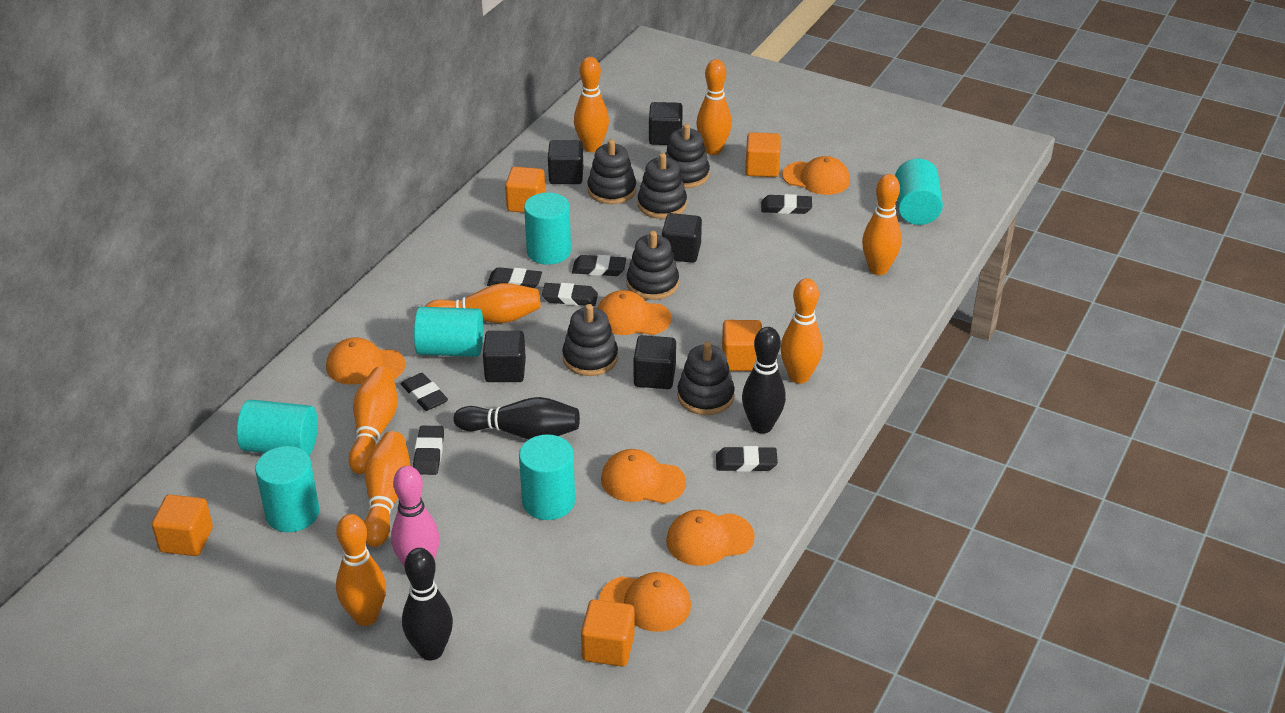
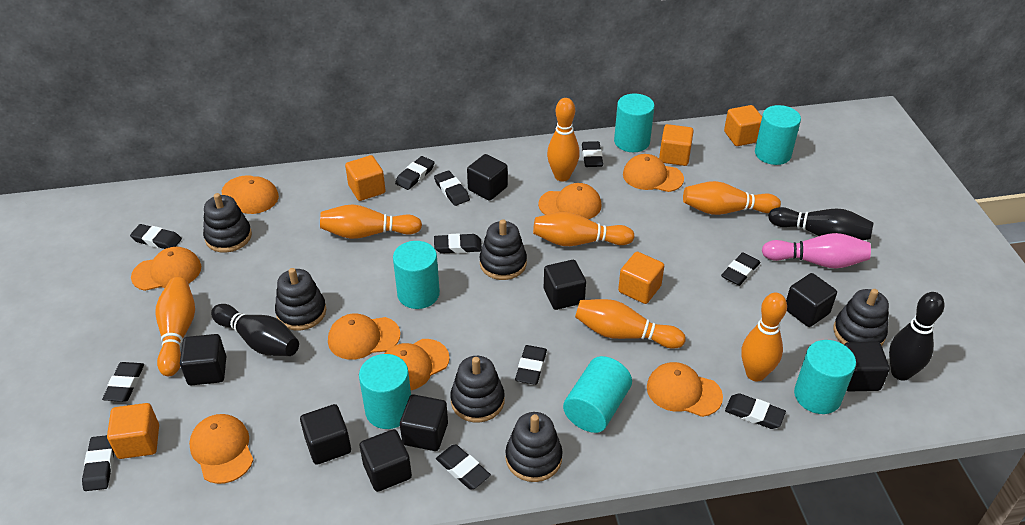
black cube: 5 -> 8
black eraser: 7 -> 11
orange bowling pin: 8 -> 7
orange cap: 6 -> 8

